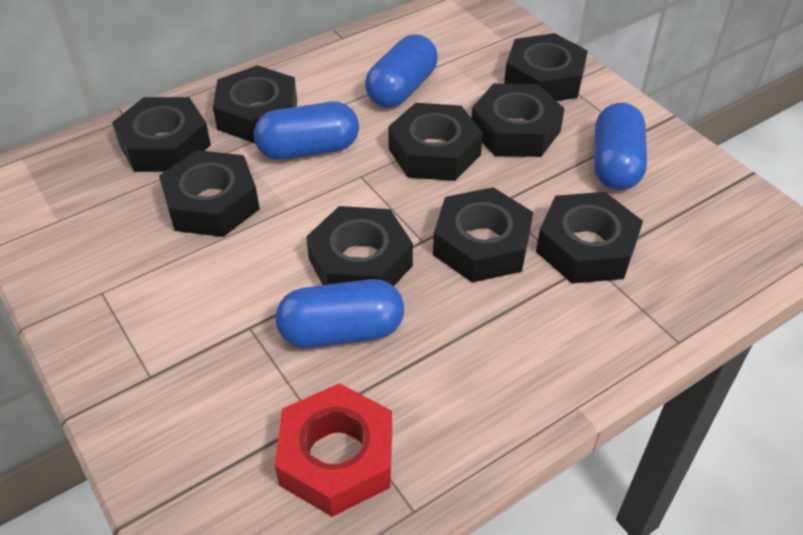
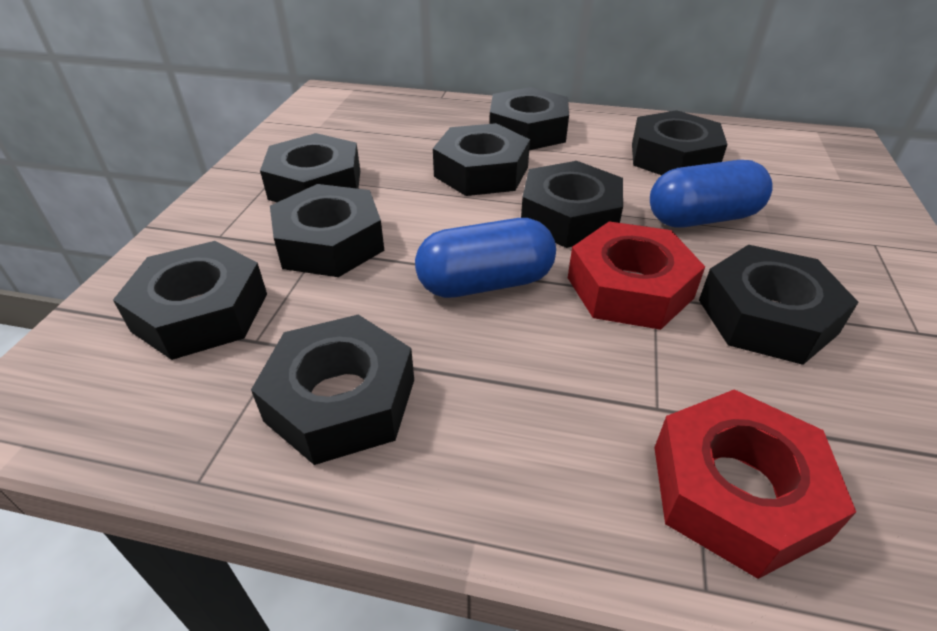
blue capsule: 4 -> 2
red nut: 1 -> 2

